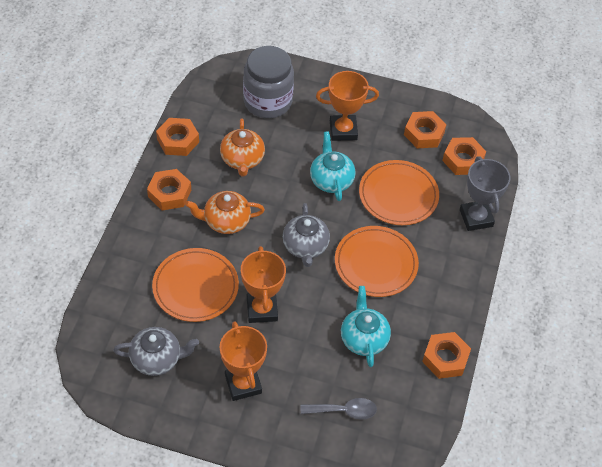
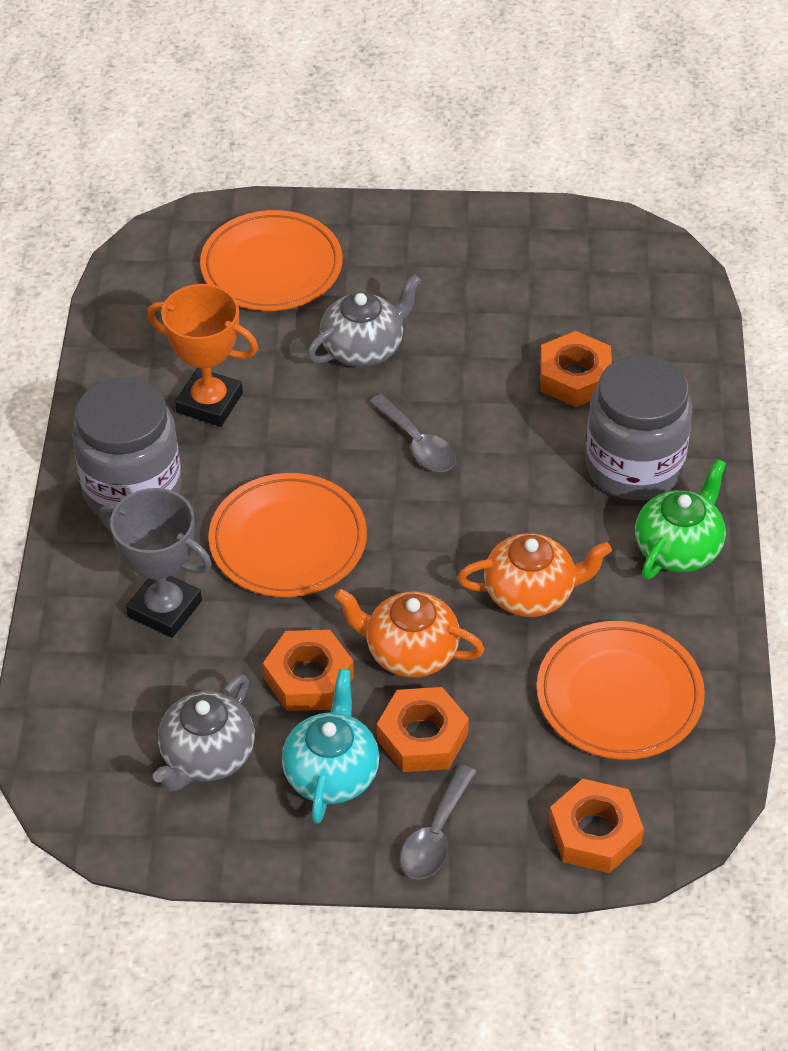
green teapot: 0 -> 1
grey jar: 1 -> 2
grey spoon: 1 -> 2
orange nut: 5 -> 4
orange trophy: 3 -> 1
turquoise teapot: 2 -> 1

